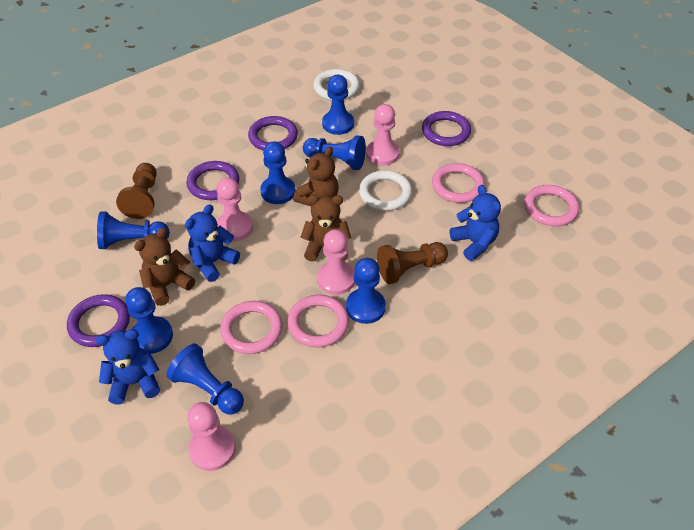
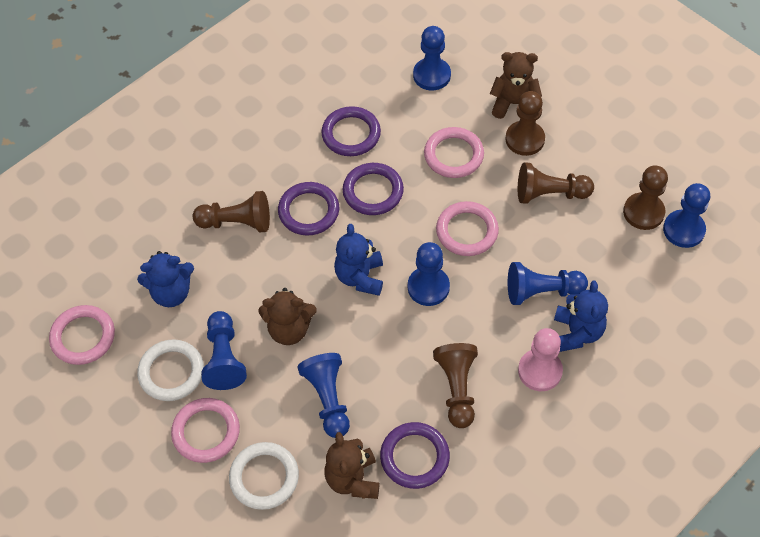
blue pawn: 7 -> 6
brown pawn: 2 -> 5
pink pawn: 4 -> 1

